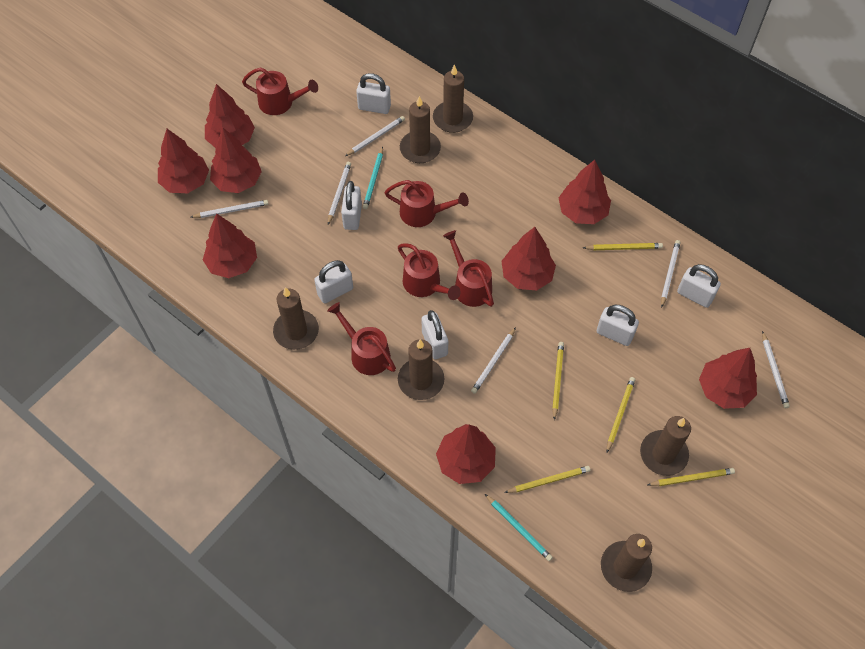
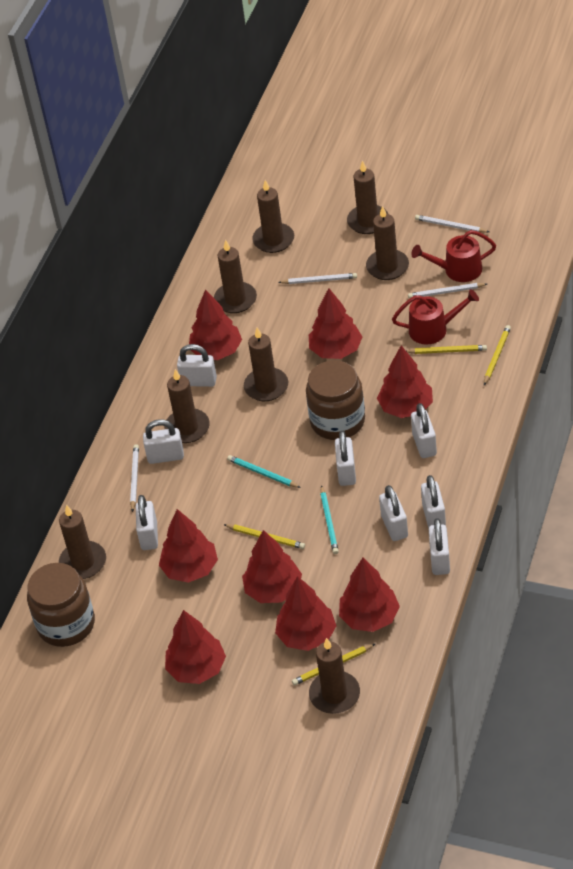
brown candle: 6 -> 8
brown jar: 0 -> 2
red watering can: 5 -> 2
white padlock: 6 -> 8
white pencil: 6 -> 4
yellow pencil: 5 -> 4

